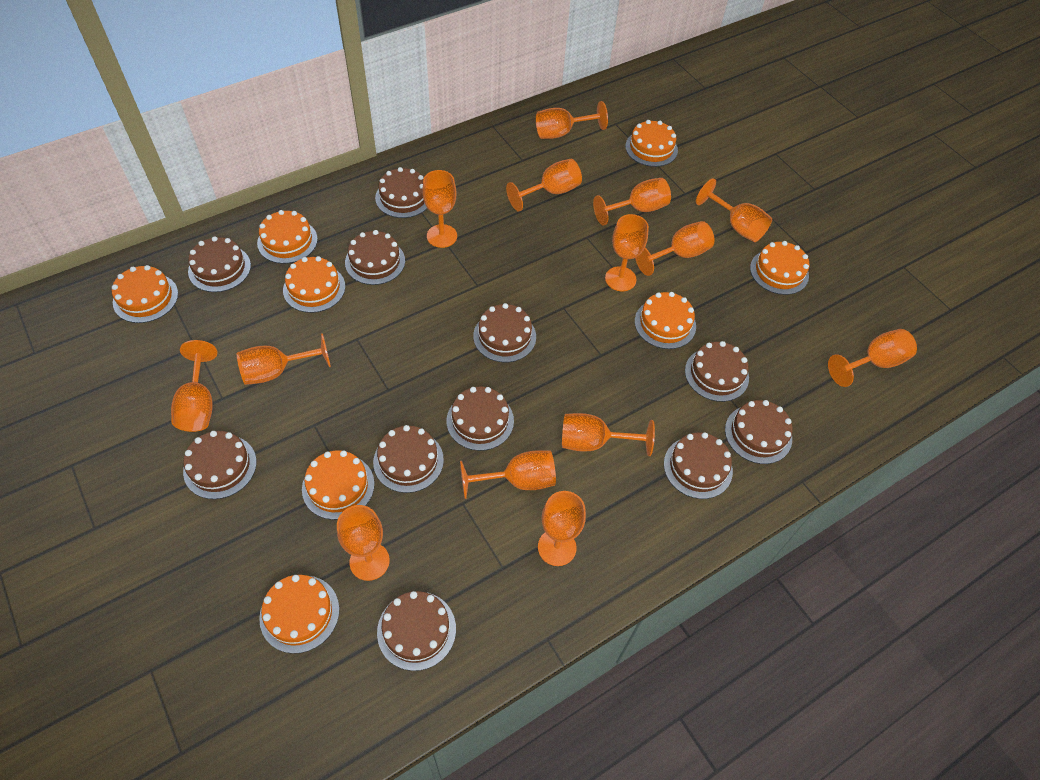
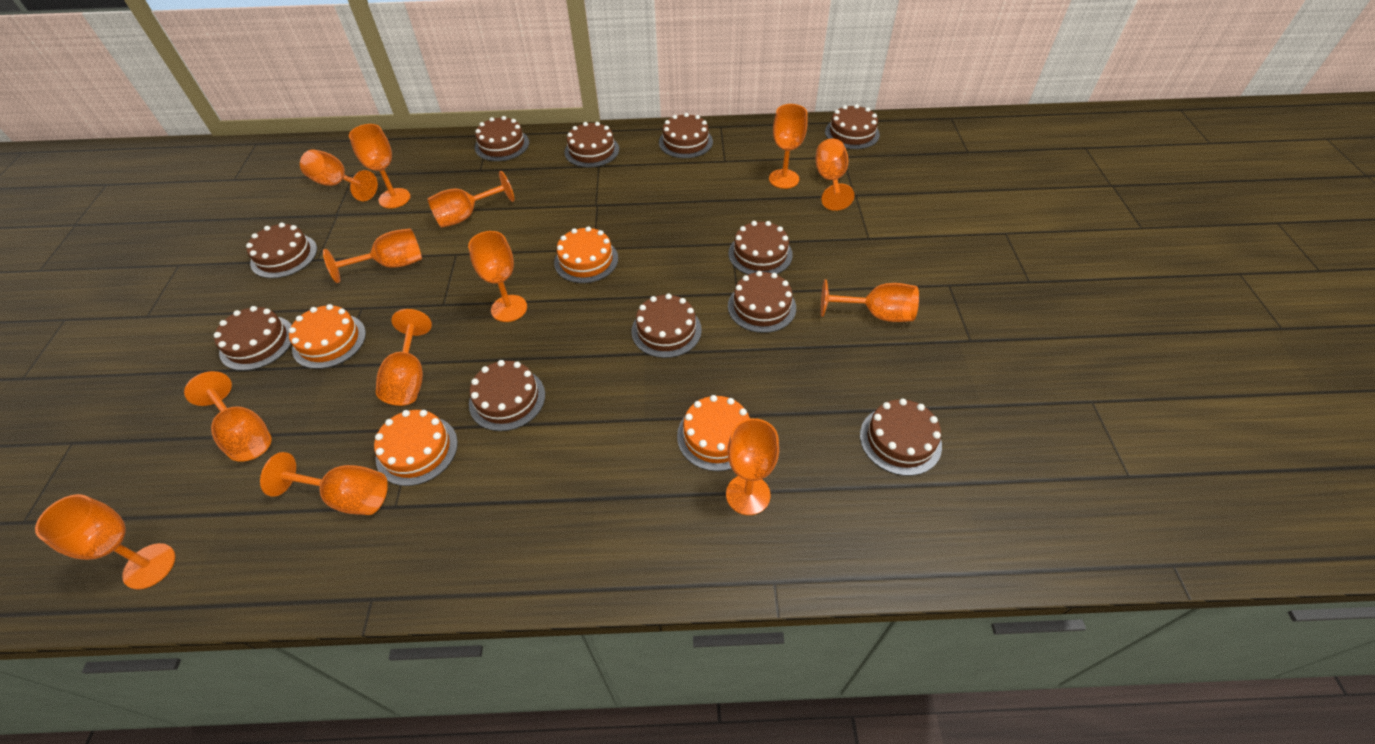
orange cake: 8 -> 4
orange goblet: 14 -> 13

